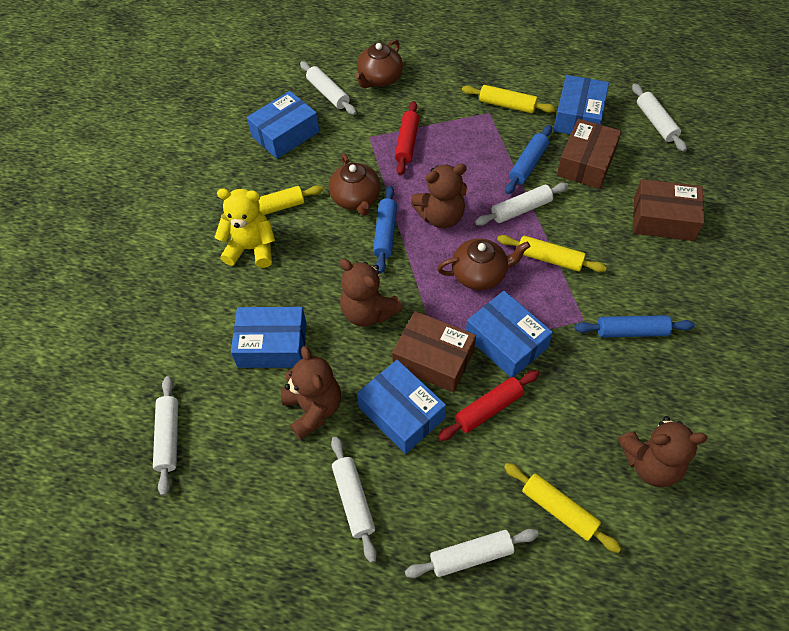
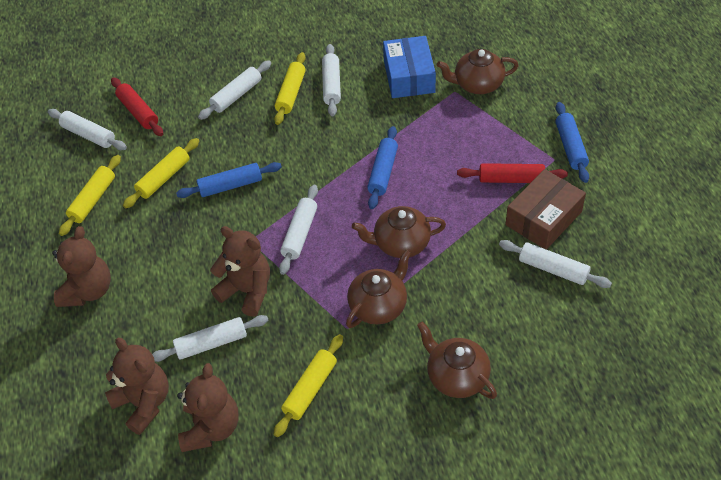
blue box: 5 -> 1
brown box: 3 -> 1
brown teapot: 3 -> 4
yellow teddy bear: 1 -> 0

